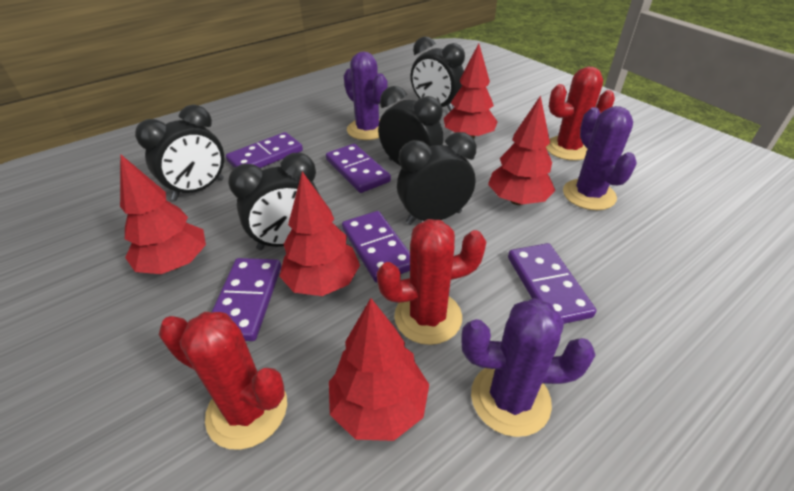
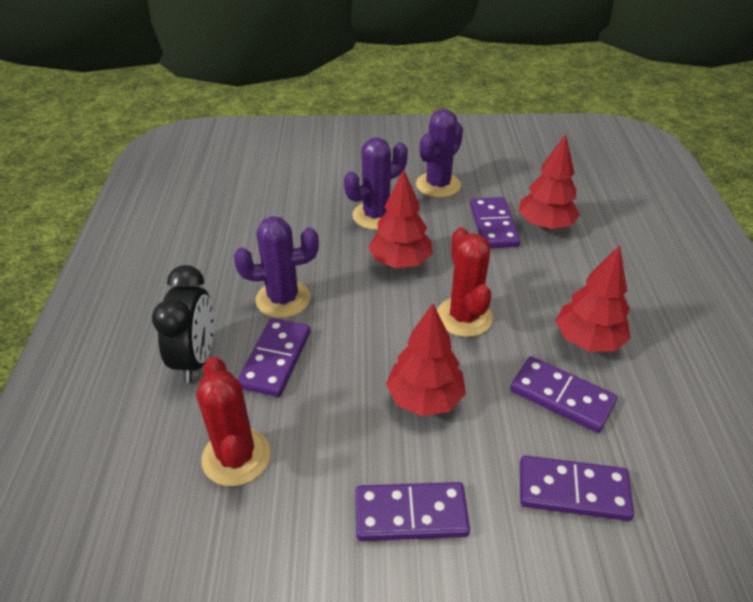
black clock: 5 -> 1
red cactus: 3 -> 2
red tree: 5 -> 4

